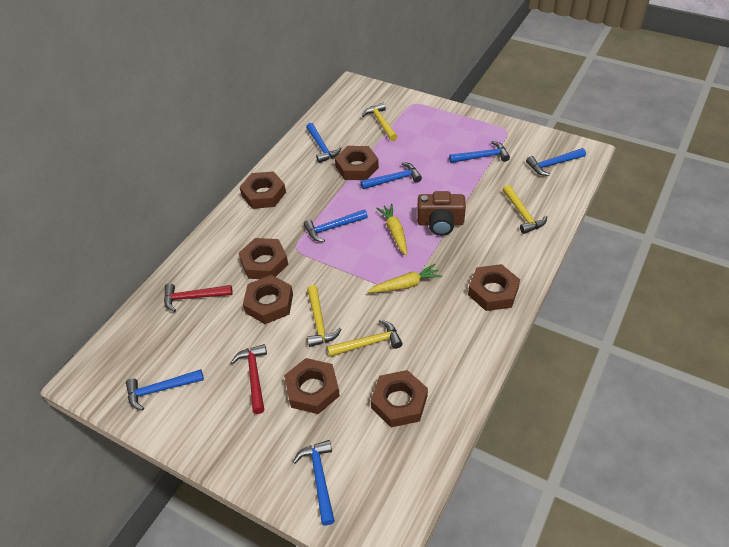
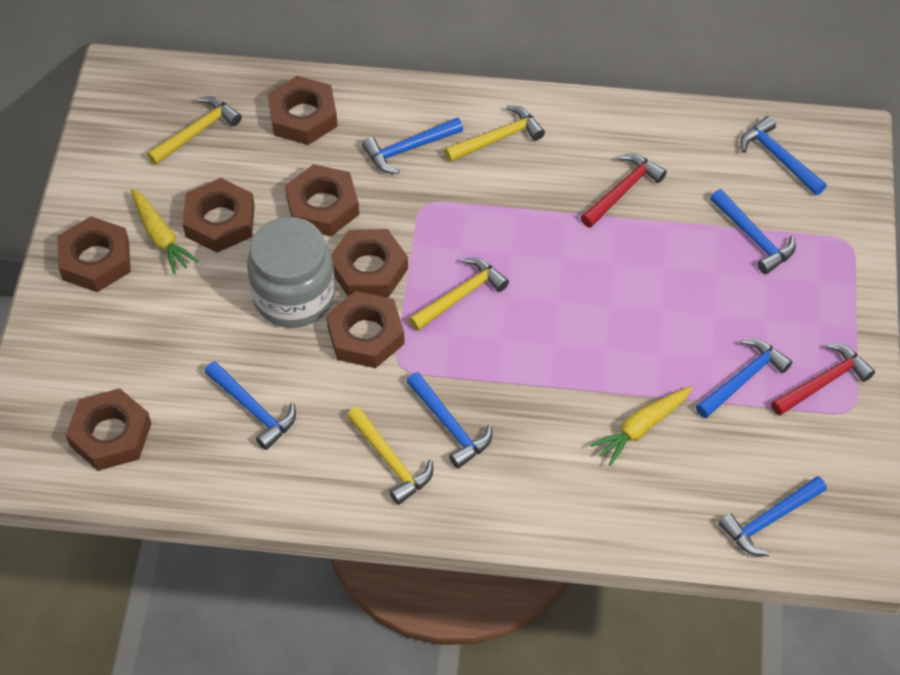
brown camera: 1 -> 0
grey jar: 0 -> 1

